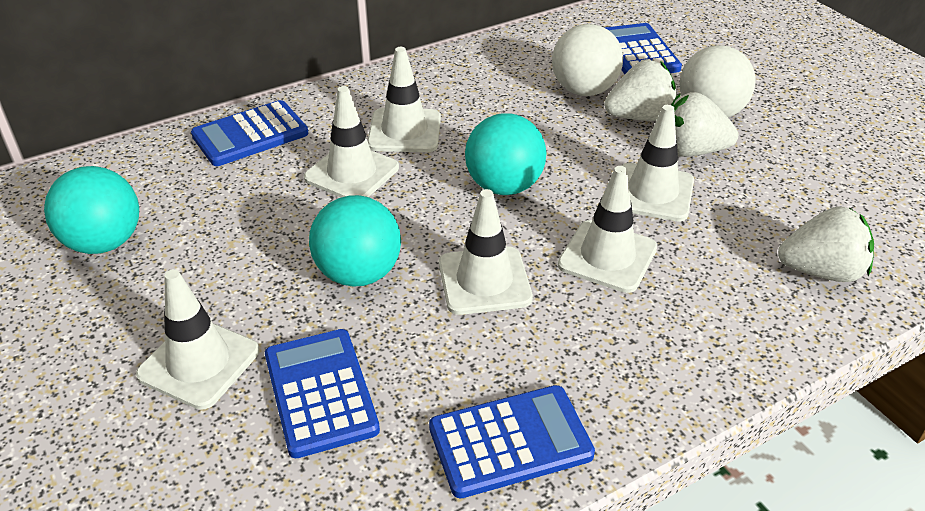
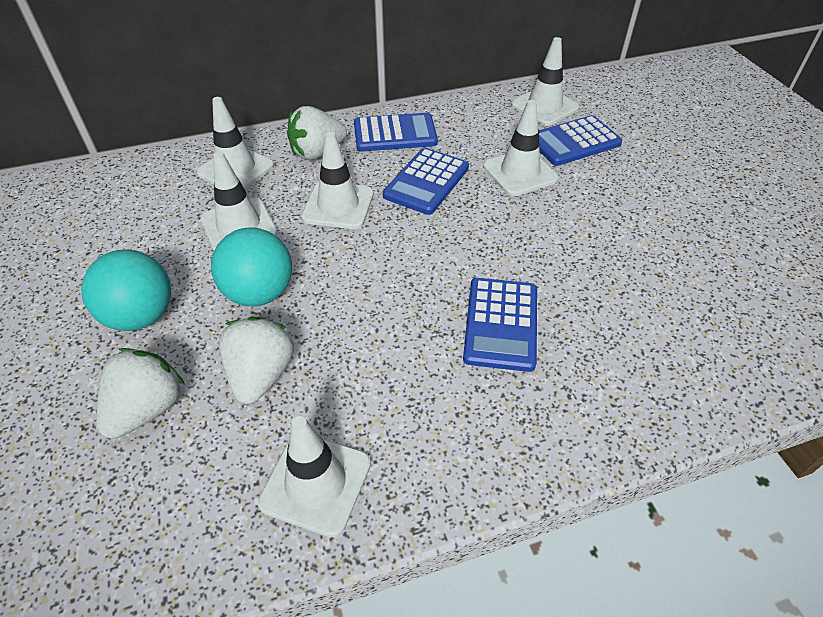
turquoise ball: 3 -> 2
white ball: 2 -> 0

